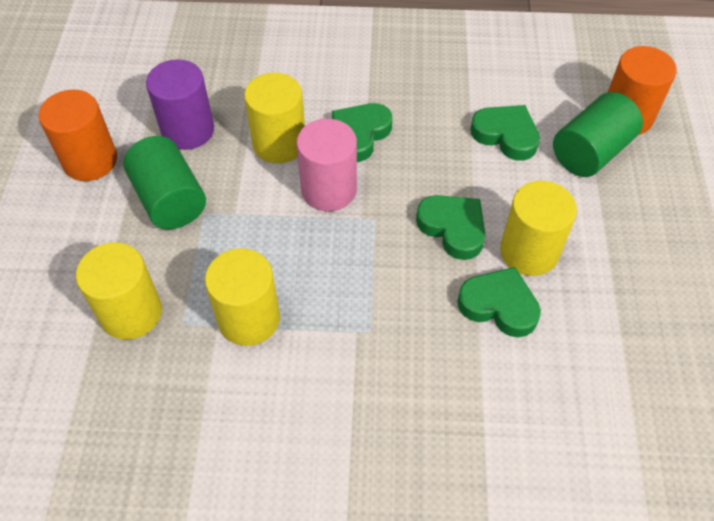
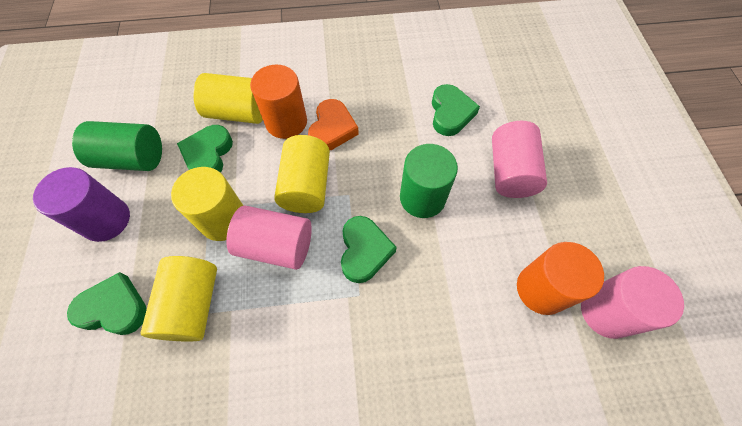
orange heart: 0 -> 1
pink cylinder: 1 -> 3

